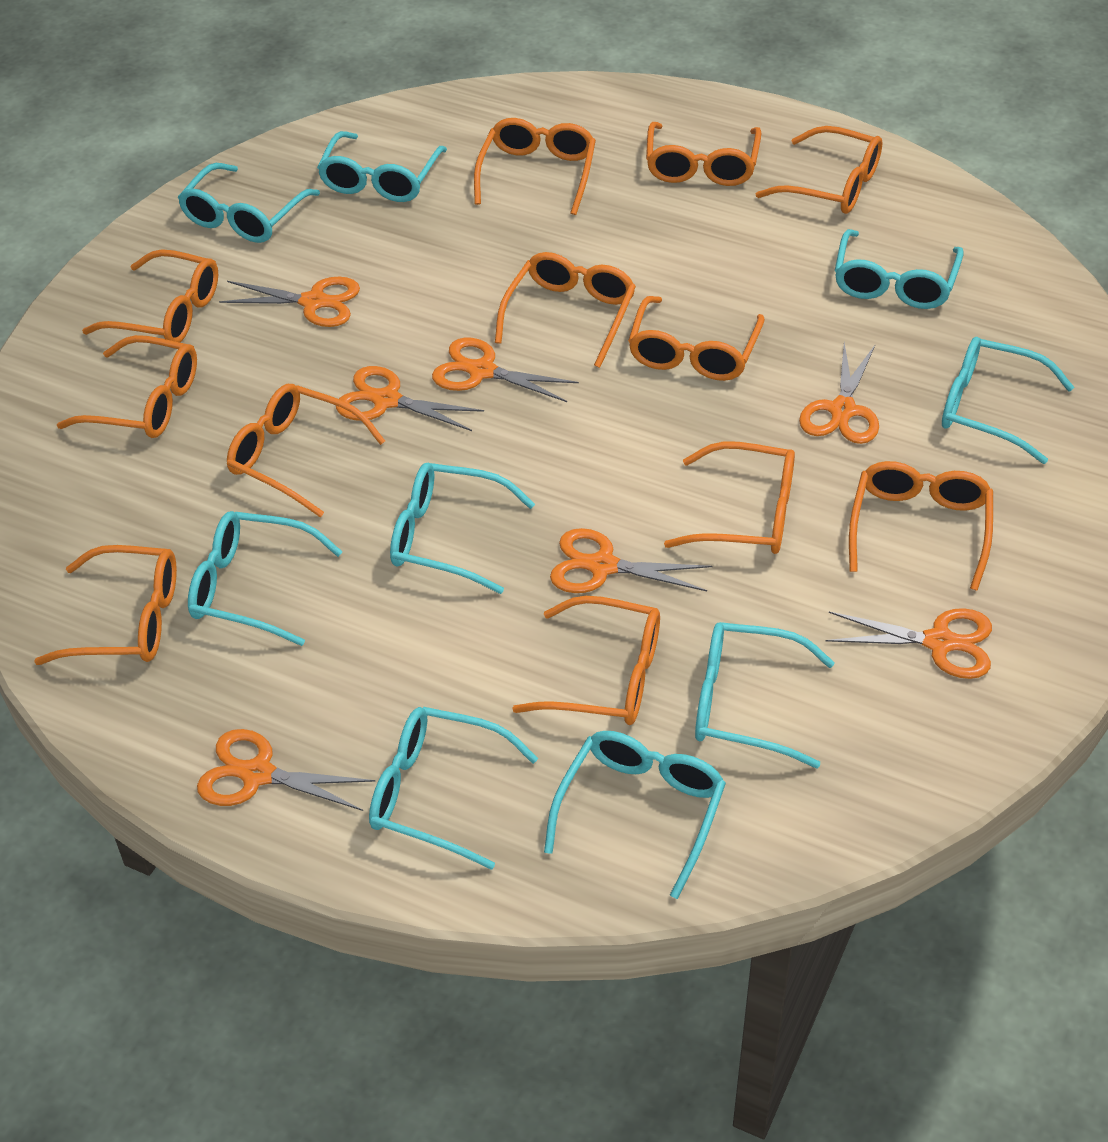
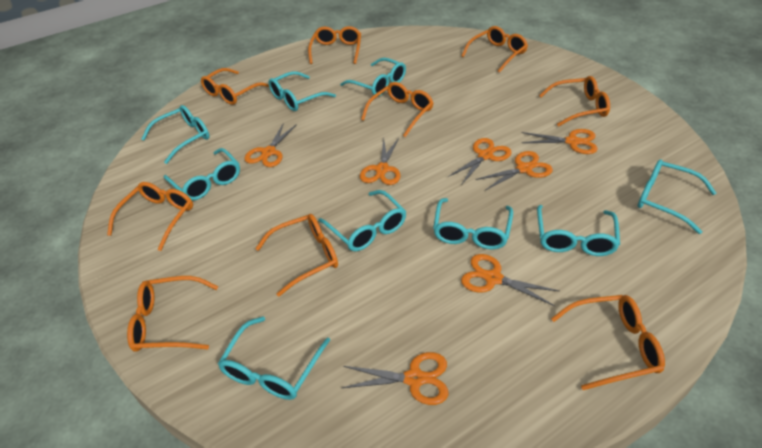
orange glasses: 12 -> 9

